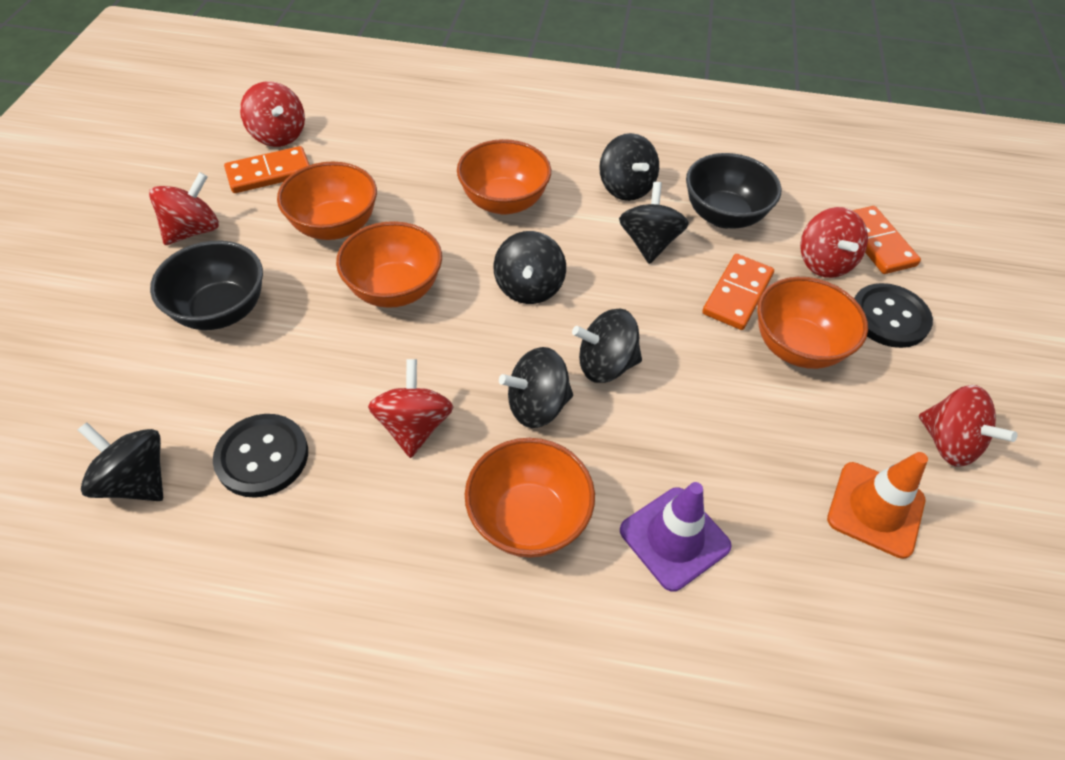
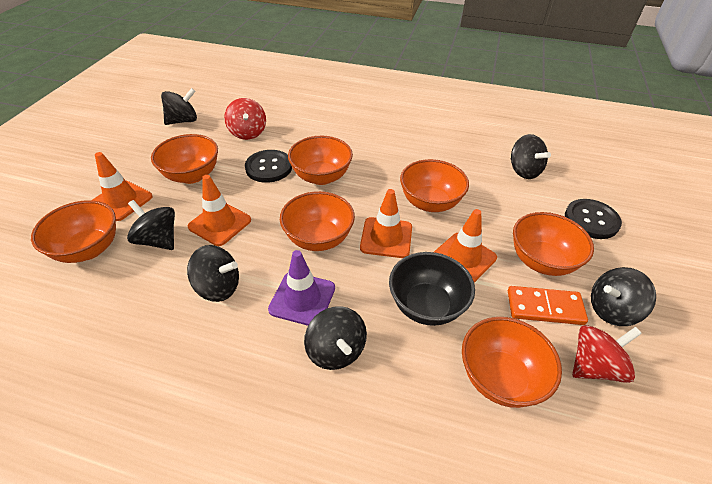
black bowl: 2 -> 1
orange bowl: 5 -> 7
orange domino: 3 -> 1
orange traffic cone: 1 -> 4
red spinning top: 5 -> 2

